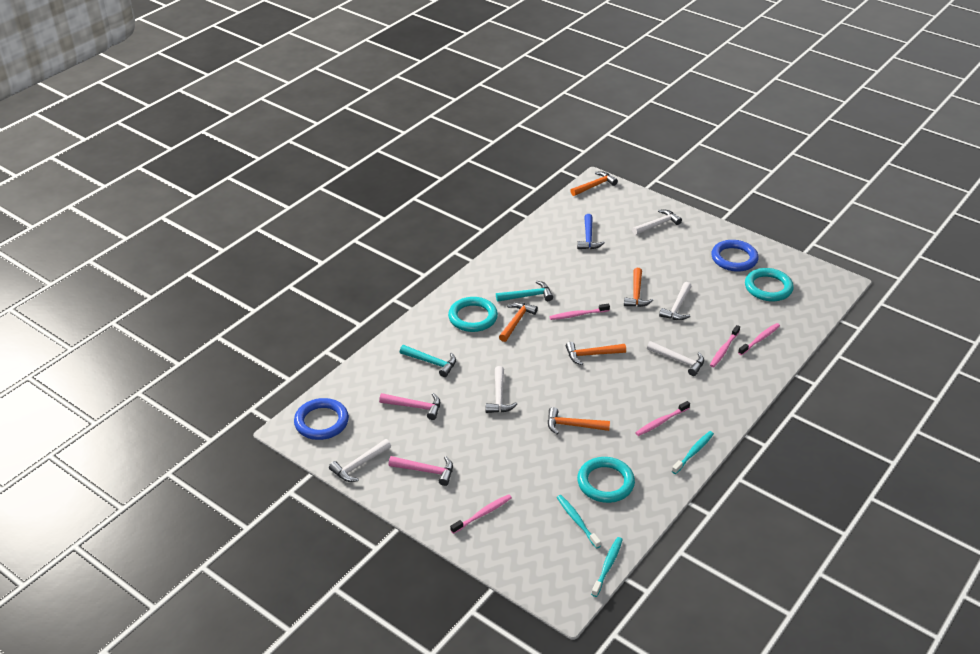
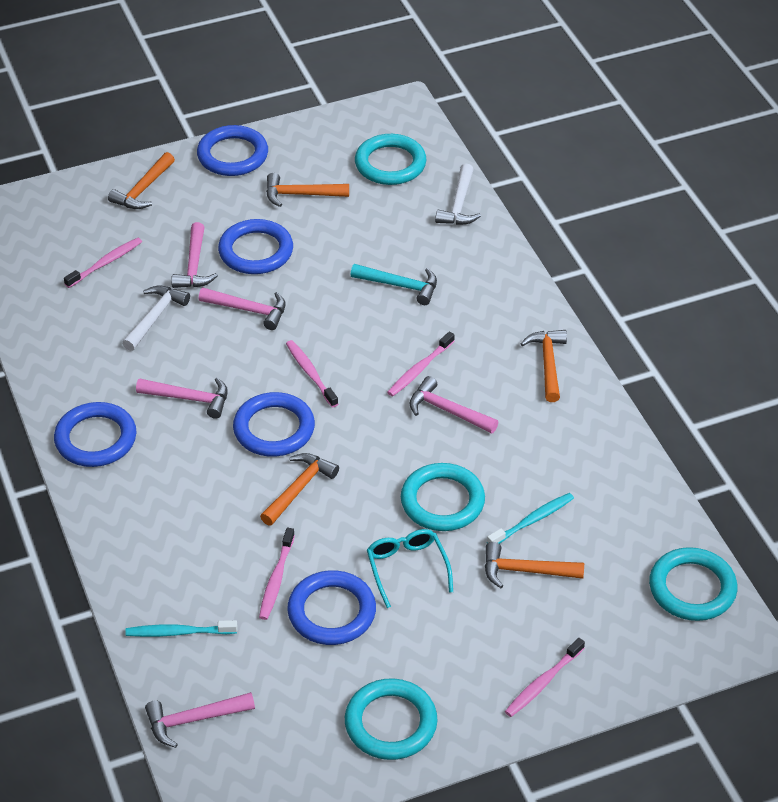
blue hammer: 1 -> 0
blue ring: 2 -> 5
pink hammer: 2 -> 5
turquoise glasses: 0 -> 1
turquoise hammer: 2 -> 1
turquoise ring: 3 -> 4
turquoise toothbrush: 3 -> 2
white hammer: 5 -> 2

